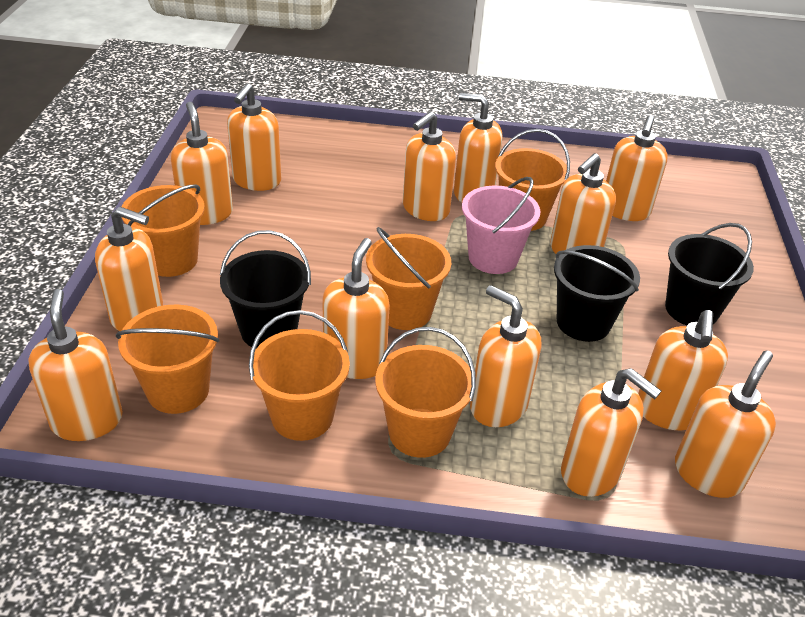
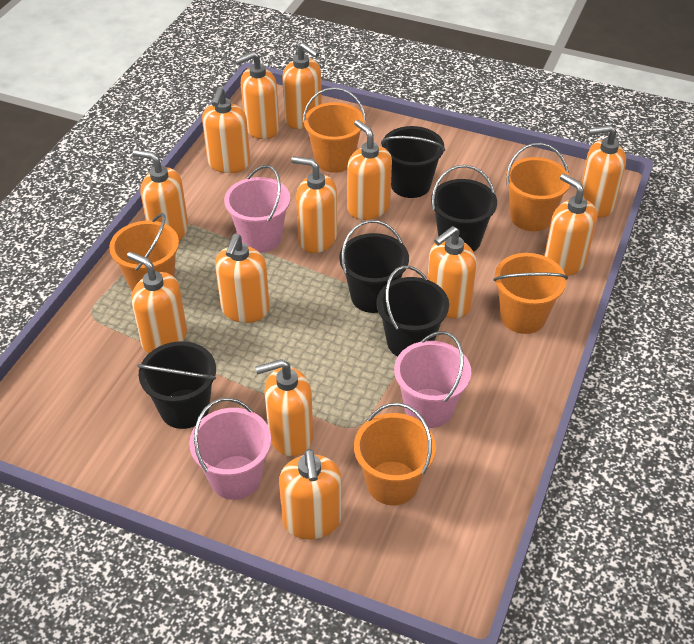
black bucket: 3 -> 5
orange bucket: 6 -> 5
pink bucket: 1 -> 3

